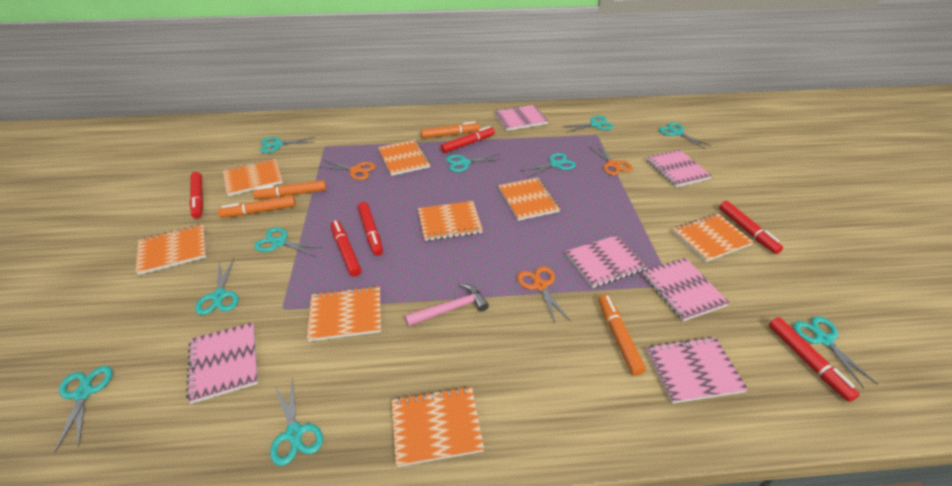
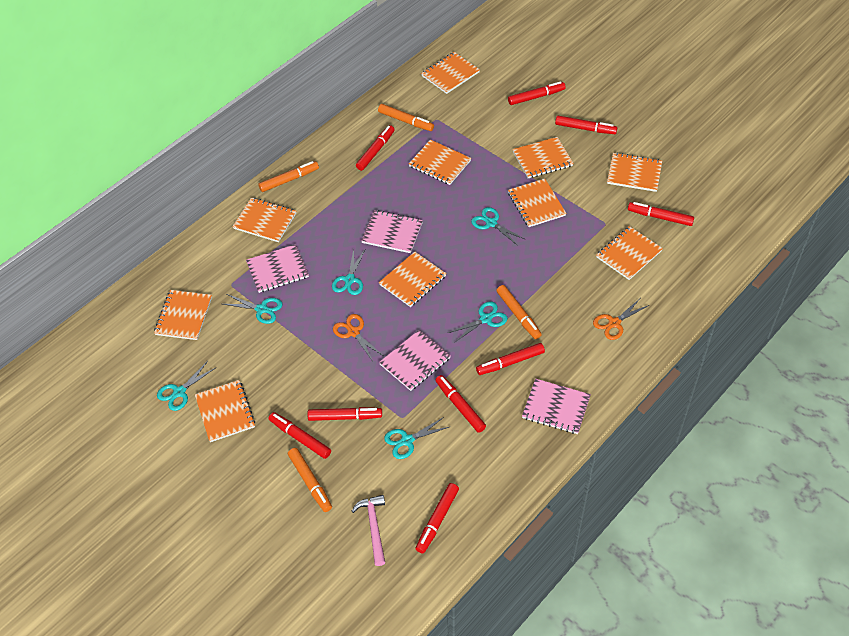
orange notebook: 8 -> 10
orange scissors: 3 -> 2
pink notebook: 6 -> 4
red marker: 6 -> 9
turquoise scissors: 10 -> 6

